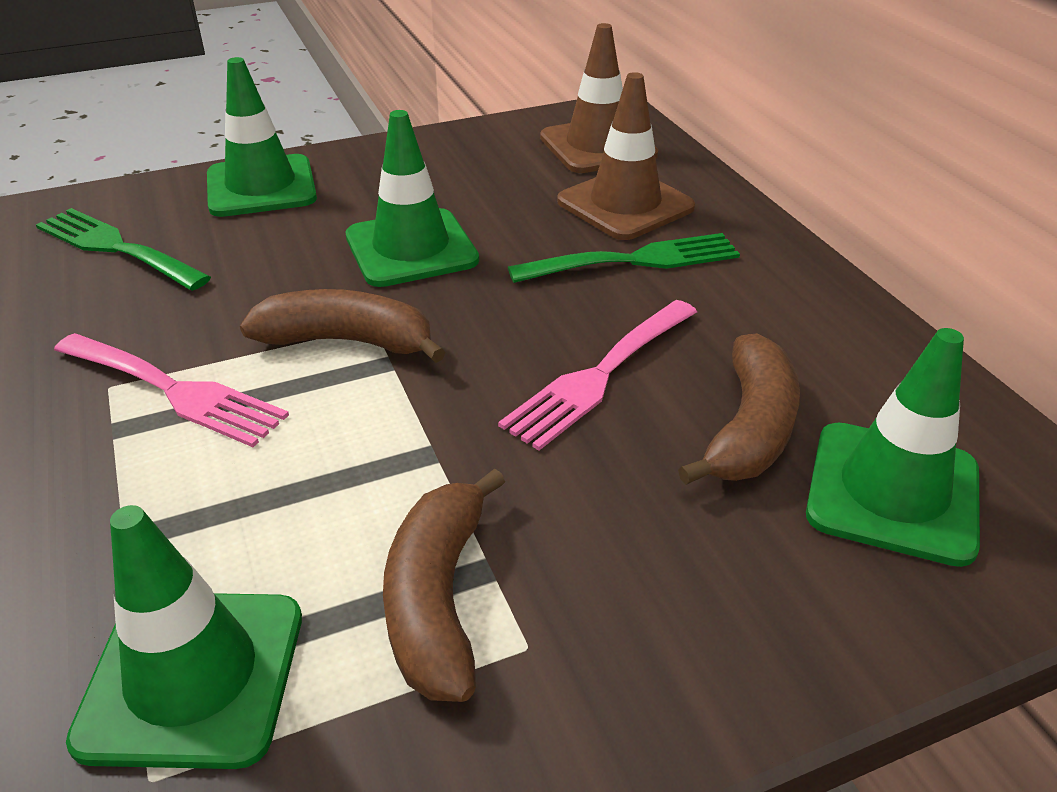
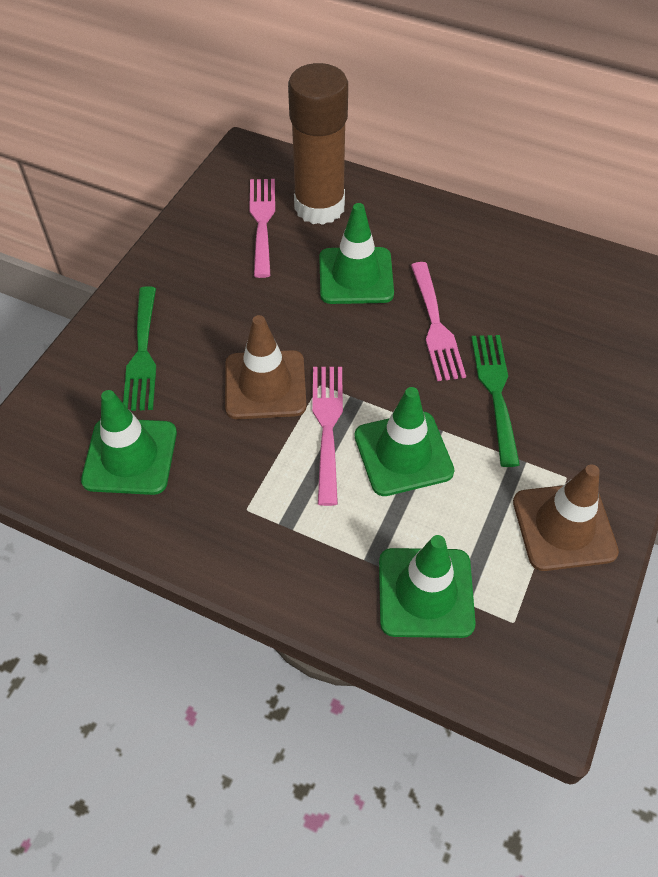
brown banana: 3 -> 0
brown glue stick: 0 -> 1
pink fork: 2 -> 3

